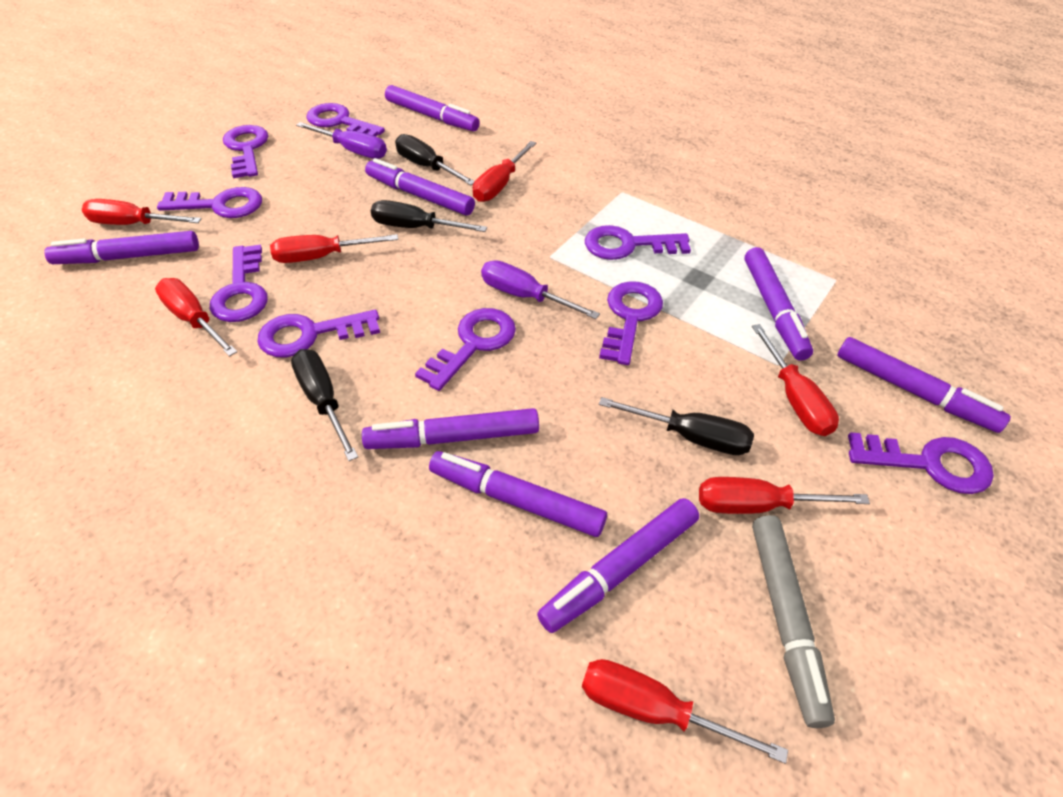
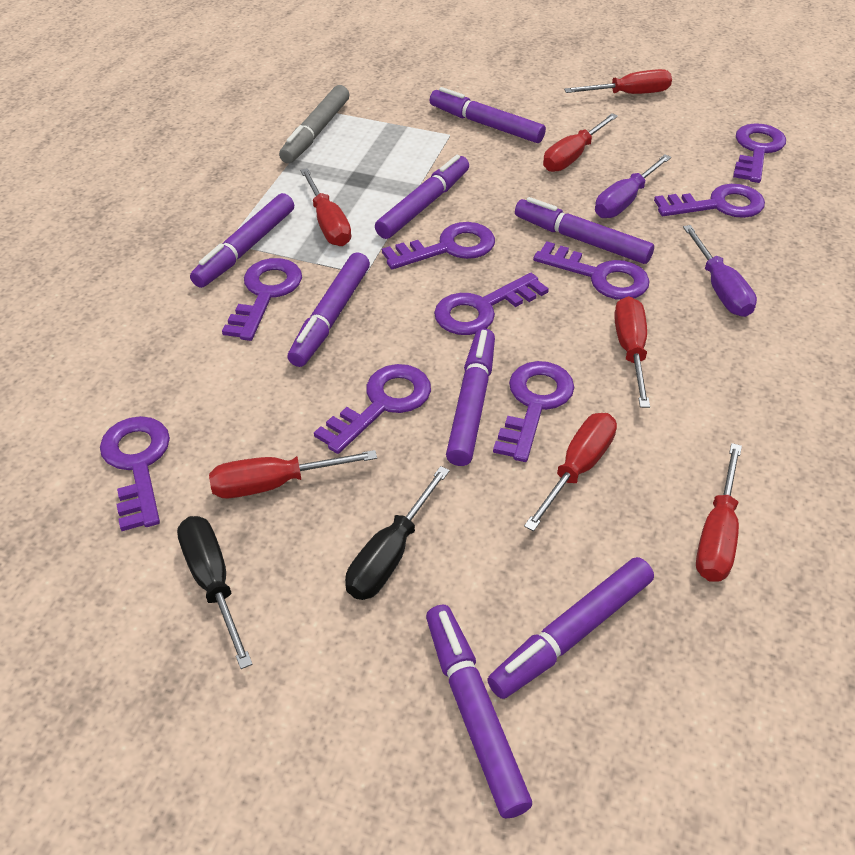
black screwdriver: 4 -> 2

